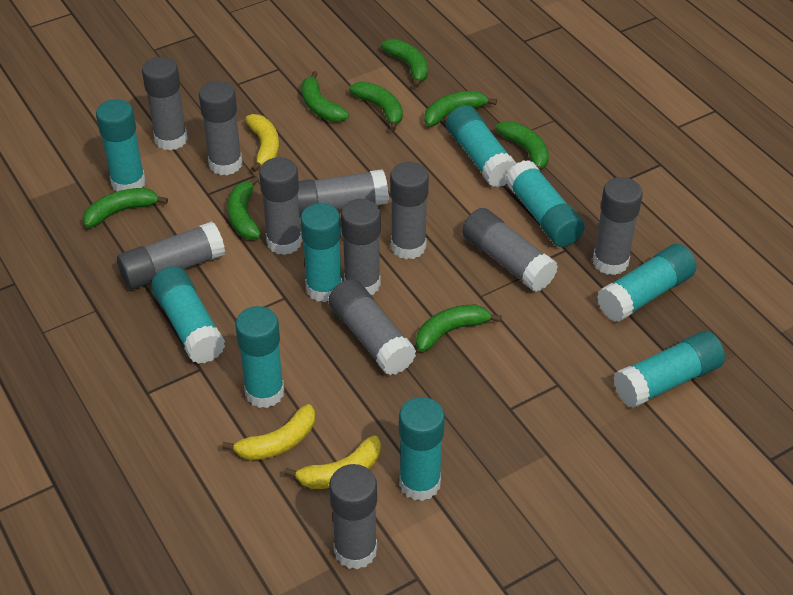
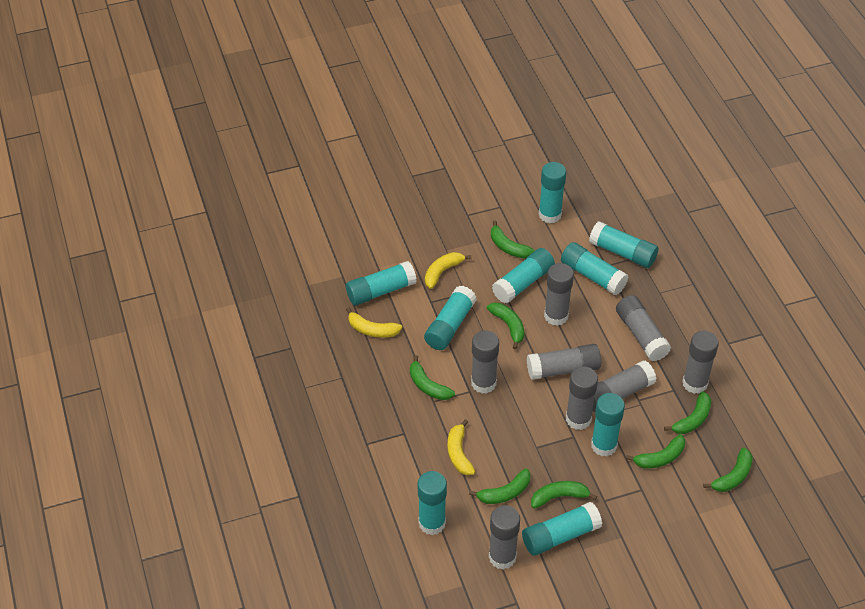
grey glue stick: 11 -> 8

